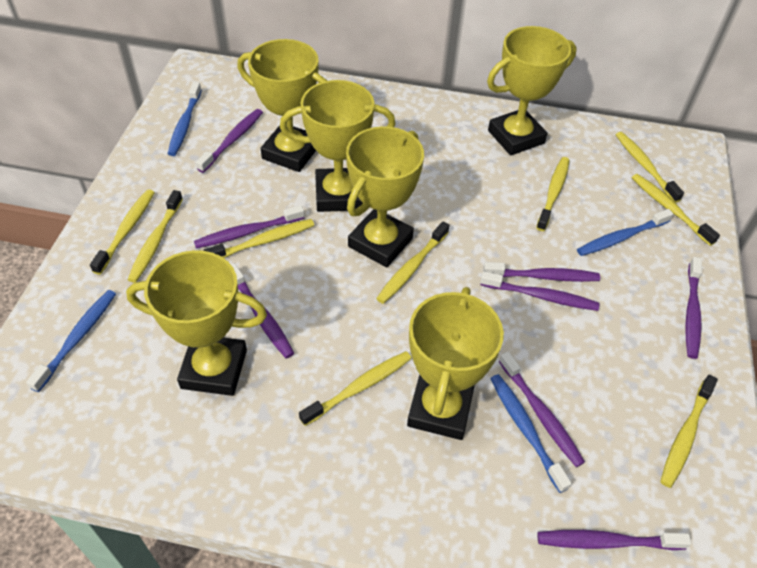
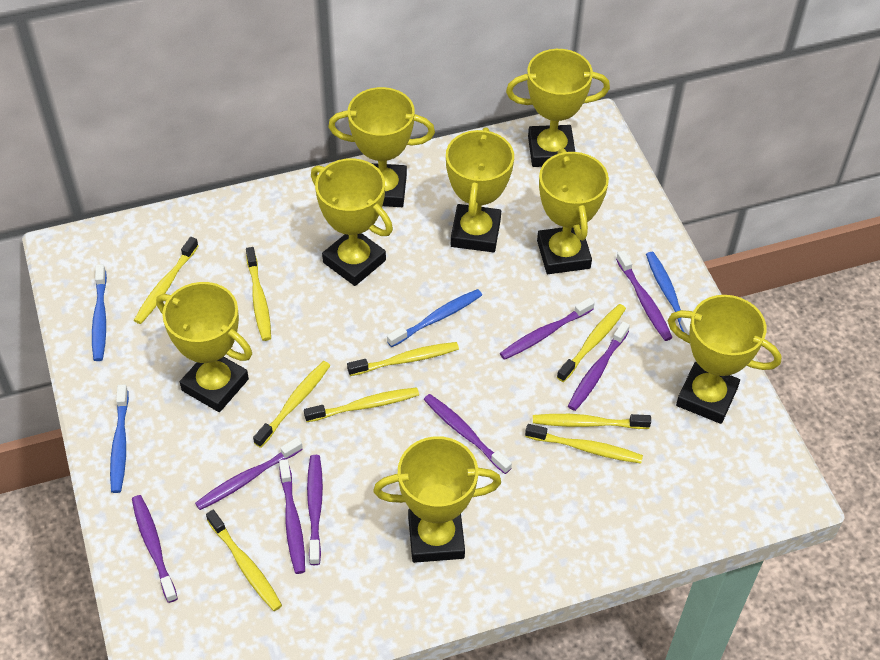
yellow trophy: 6 -> 8

